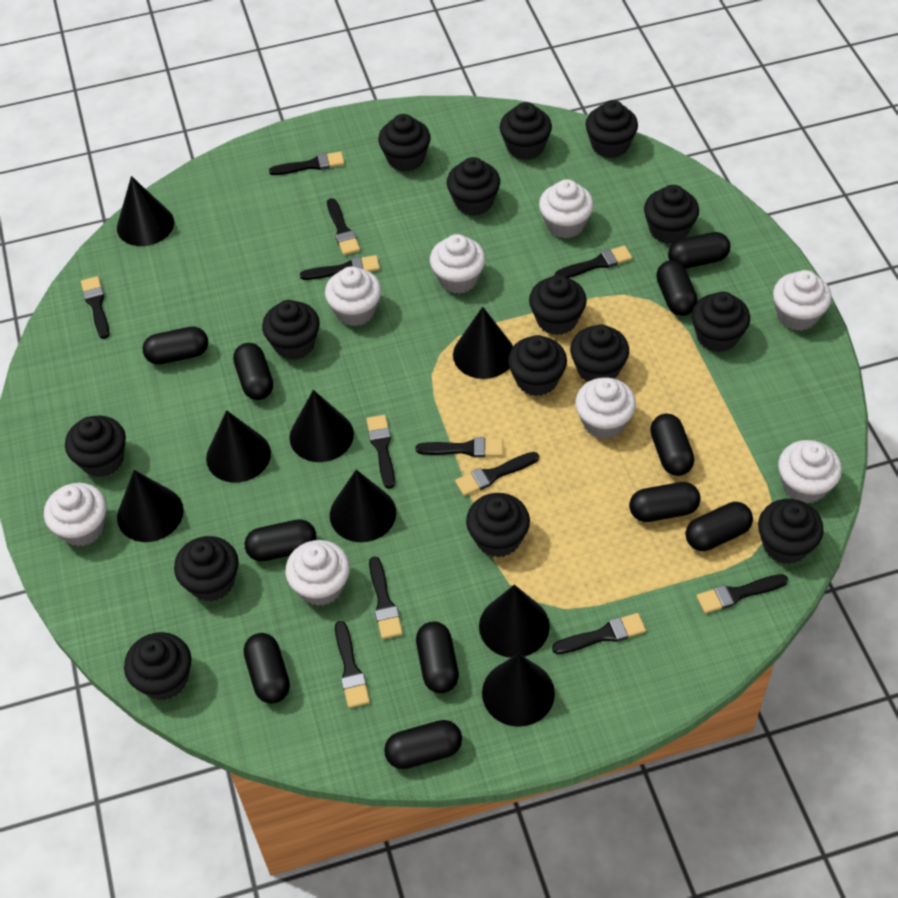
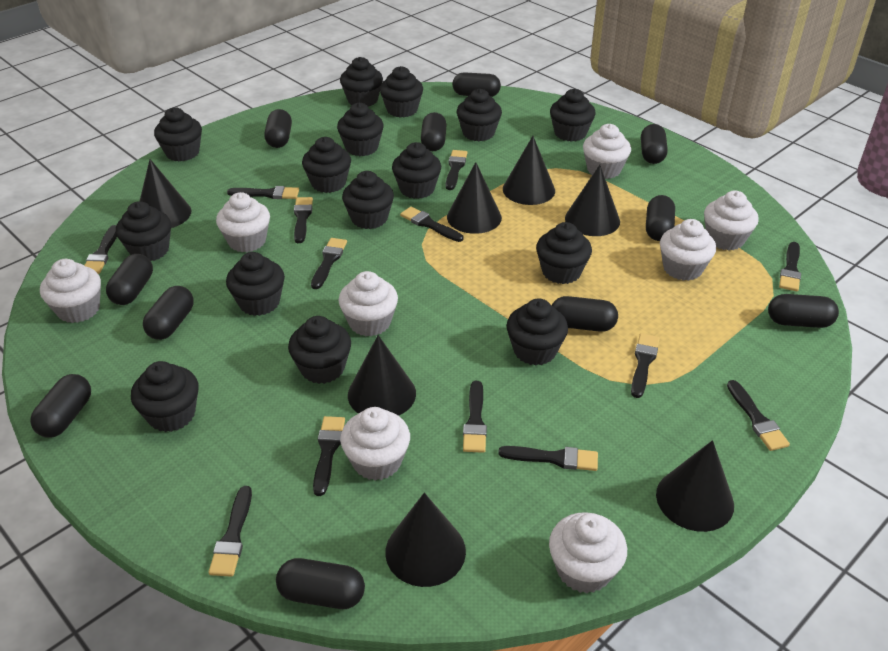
black brush: 12 -> 13
black cone: 8 -> 7

